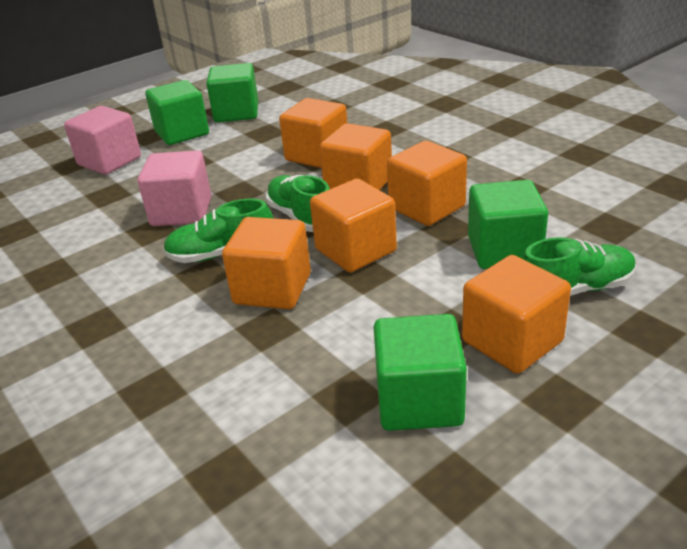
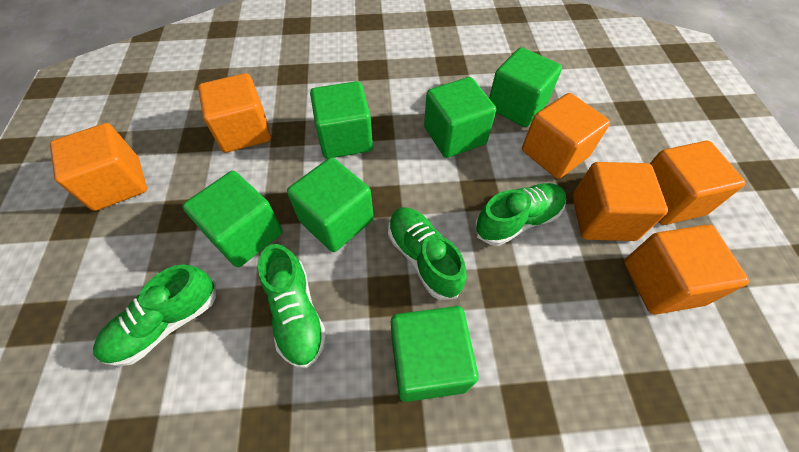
green cube: 4 -> 6
green shoe: 3 -> 4
pink cube: 2 -> 0

